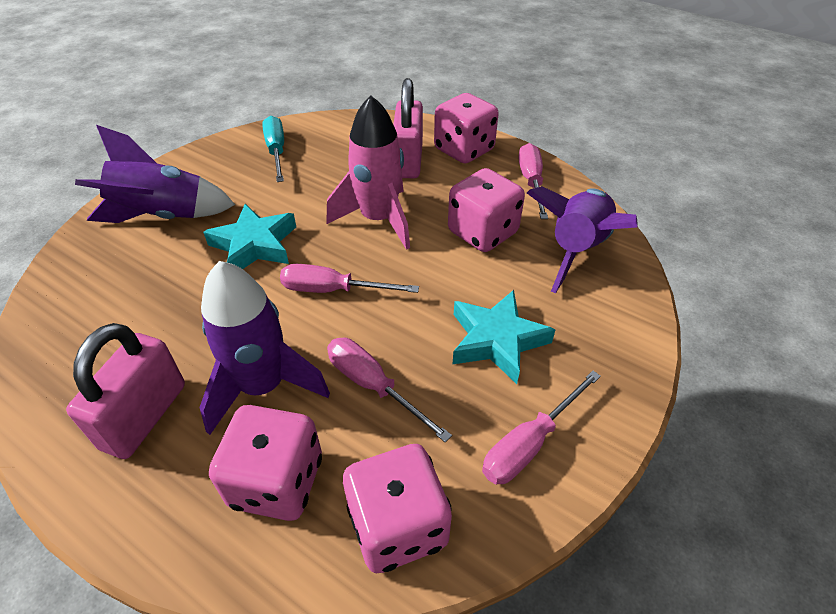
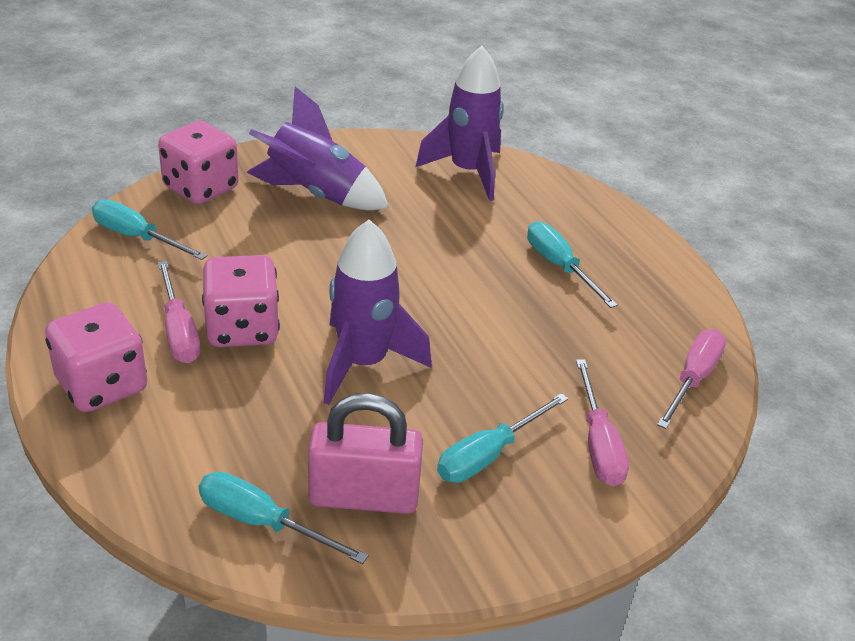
pink dice: 4 -> 3
pink padlock: 2 -> 1
pink rocket: 1 -> 0
pink screwdriver: 4 -> 3
turquoise screwdriver: 1 -> 4
turquoise star: 2 -> 0

